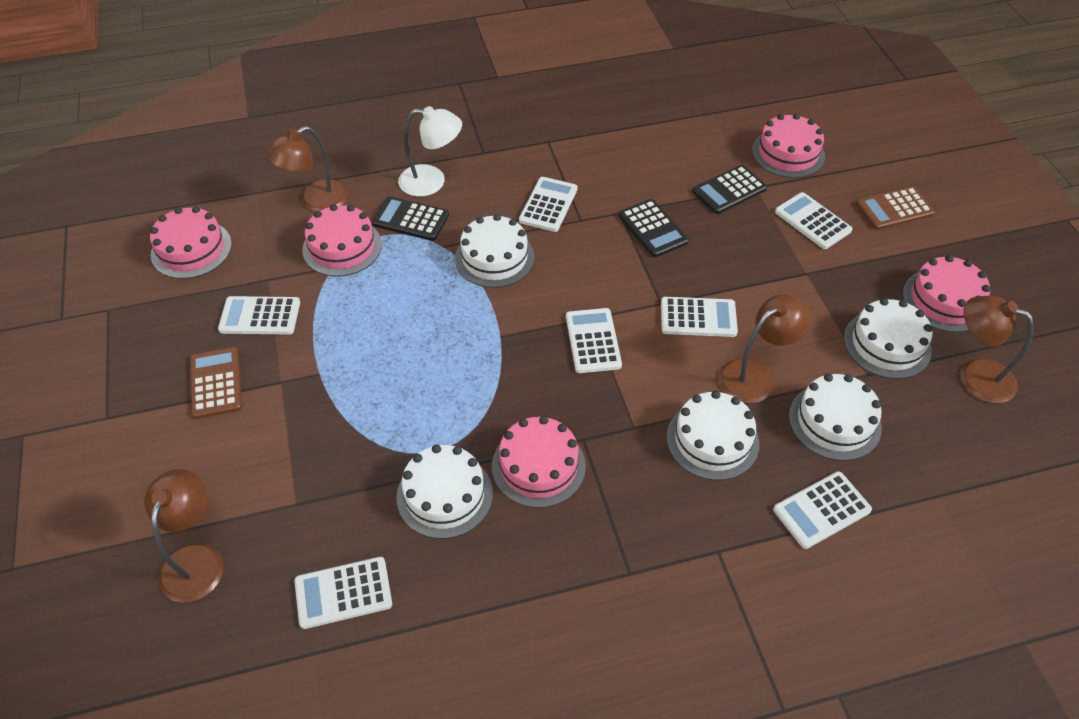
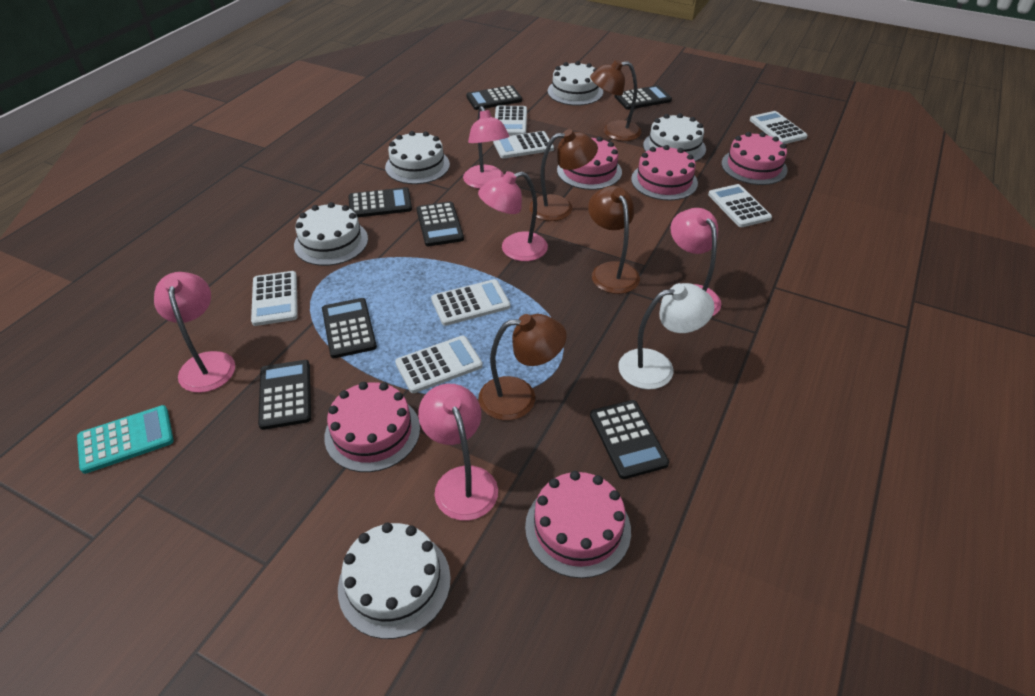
black calculator: 3 -> 7
brown calculator: 2 -> 0
pink lamp: 0 -> 5
turquoise calculator: 0 -> 1

